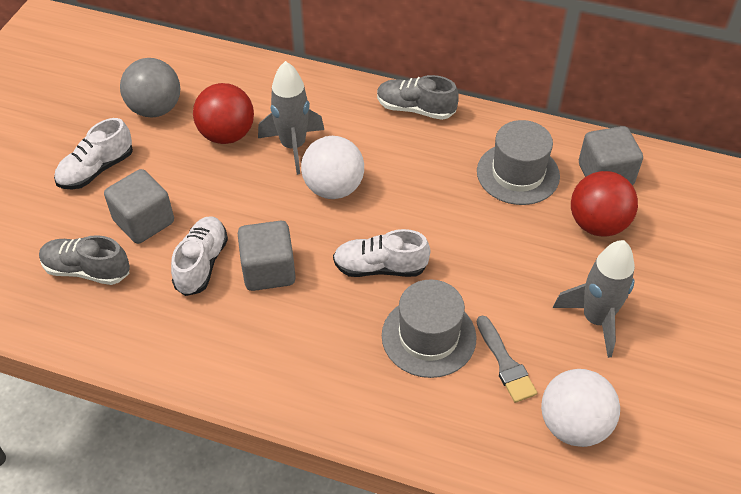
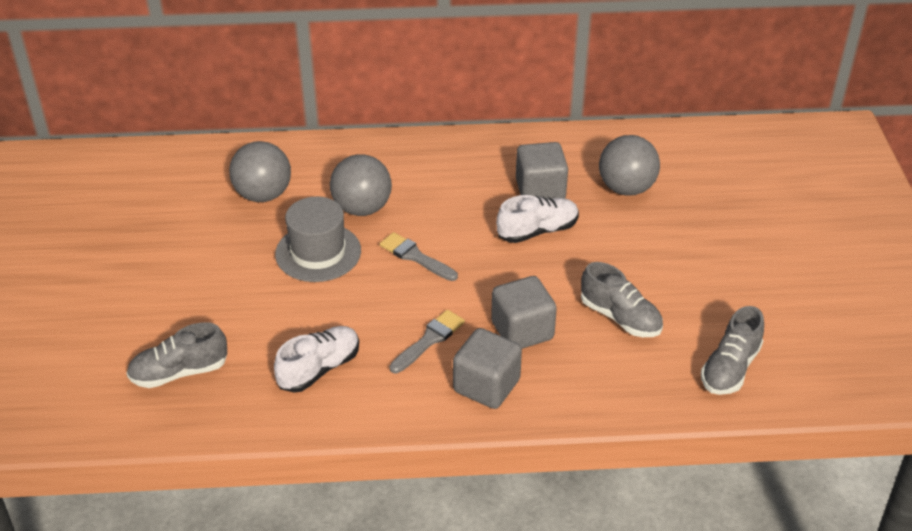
grey ball: 1 -> 3
grey brush: 1 -> 2
grey hat: 2 -> 1
grey rocket: 2 -> 0
grey shoe: 2 -> 3
red ball: 2 -> 0
white ball: 2 -> 0
white shoe: 3 -> 2

